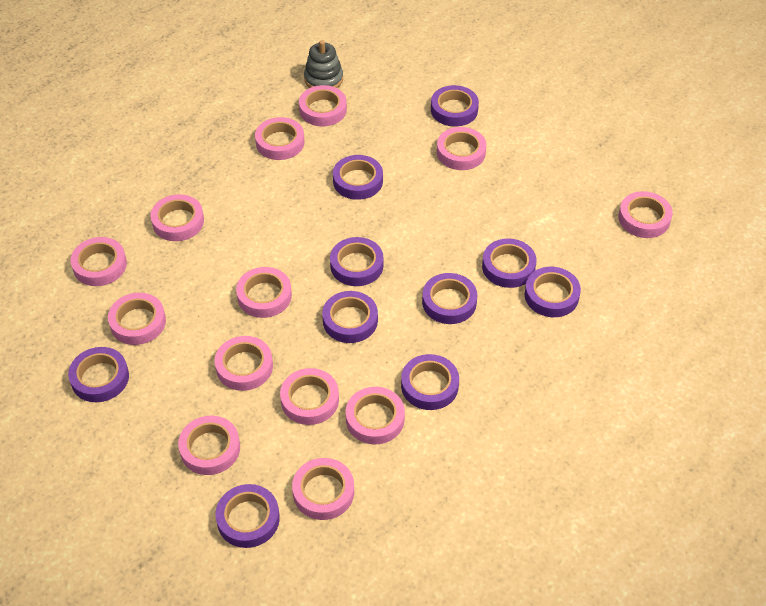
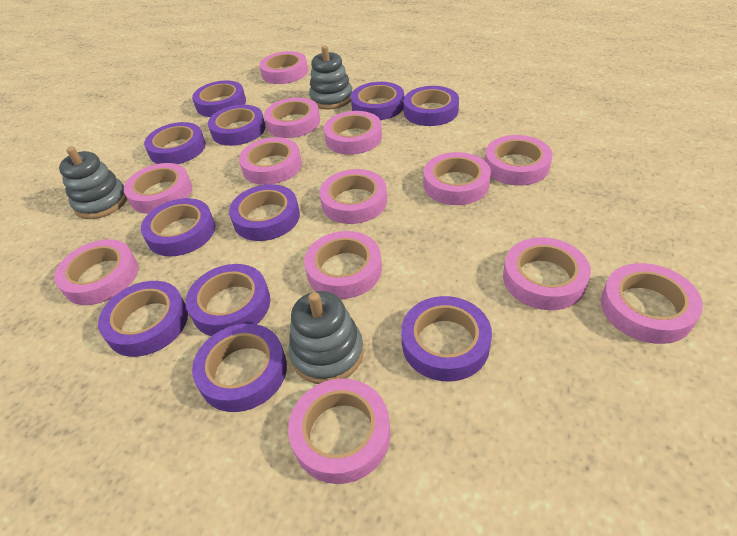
grey stacking toy: 1 -> 3
purple tape: 10 -> 11

